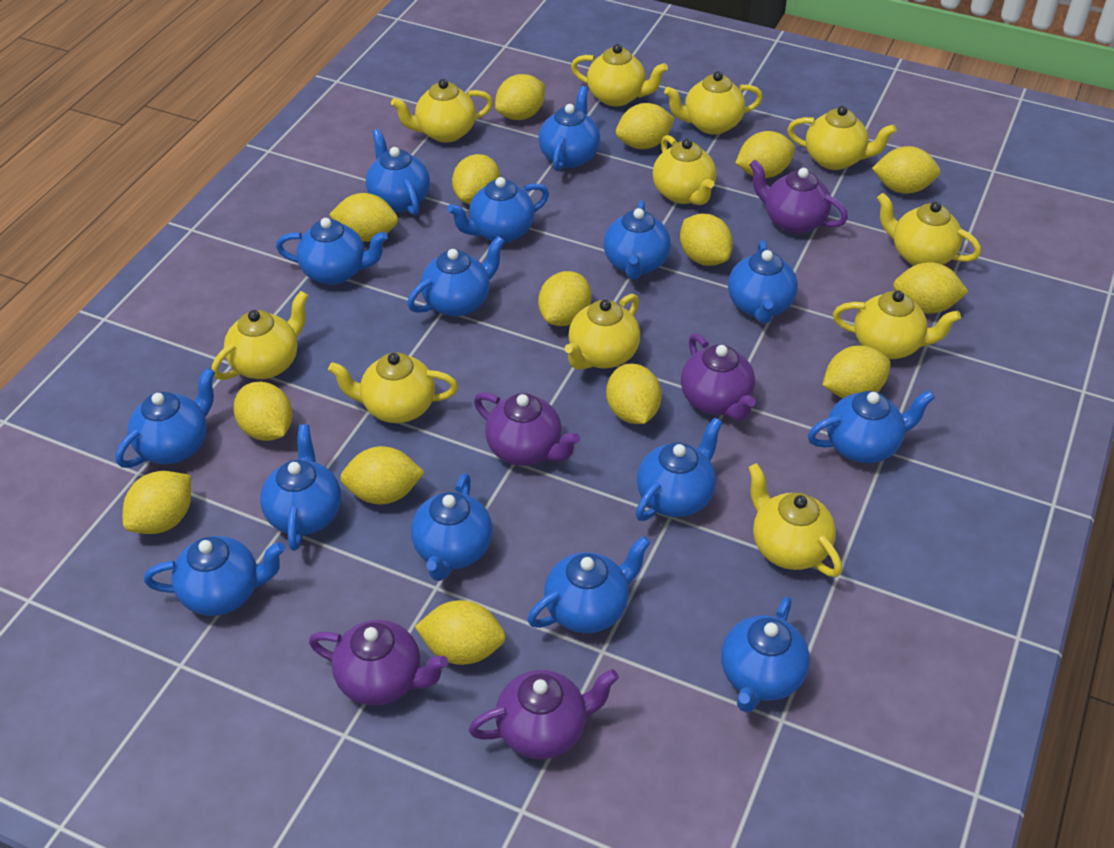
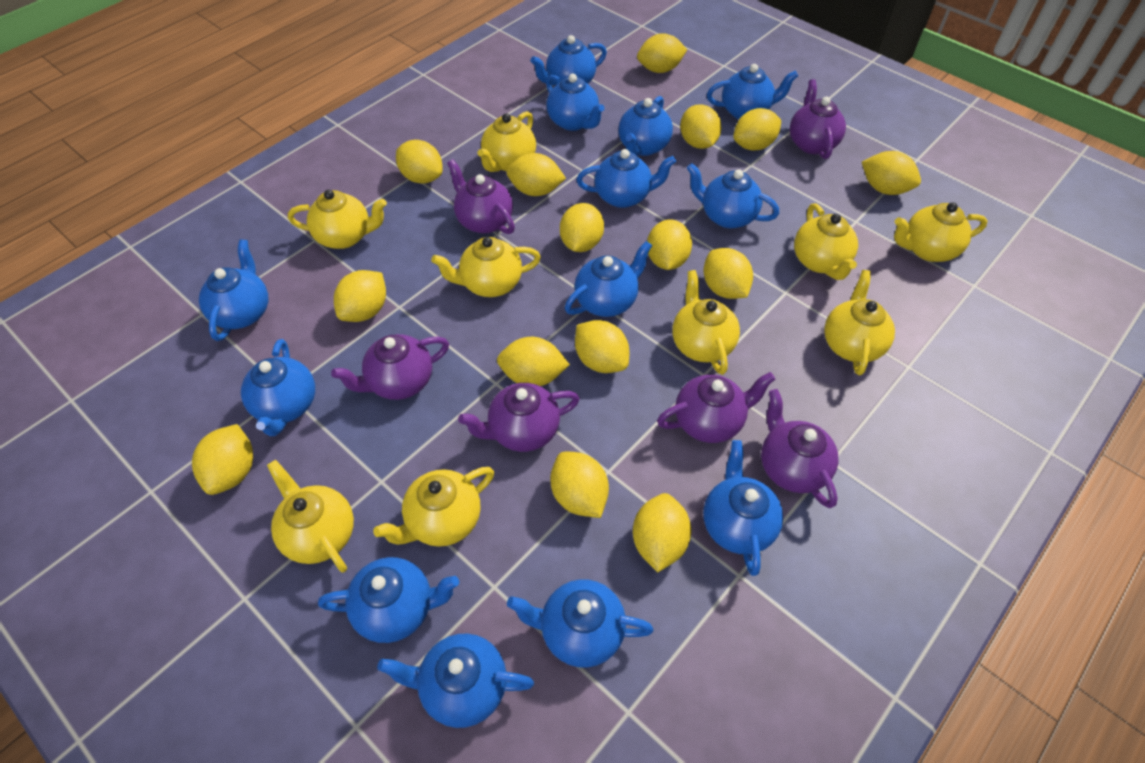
blue teapot: 15 -> 13
purple teapot: 5 -> 6
yellow teapot: 11 -> 9

